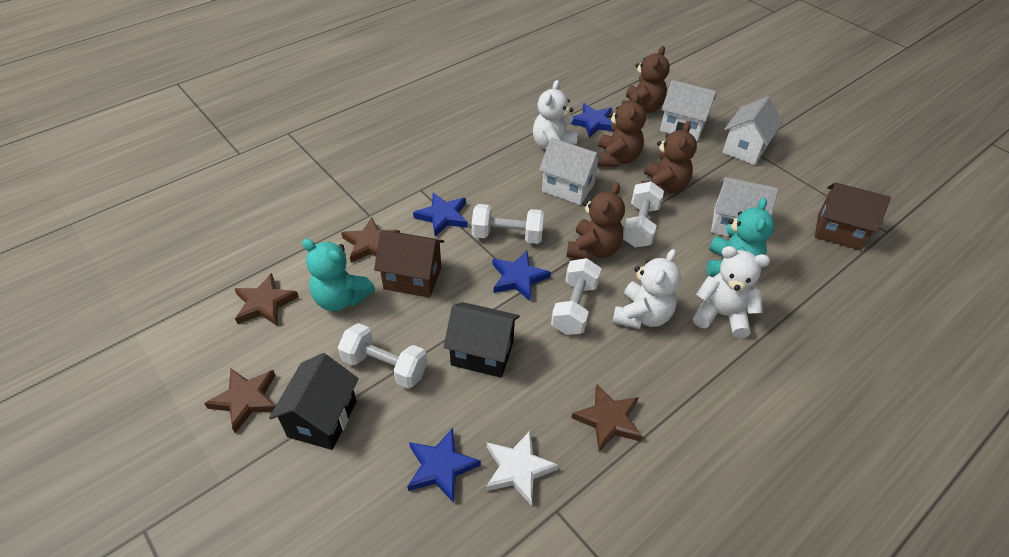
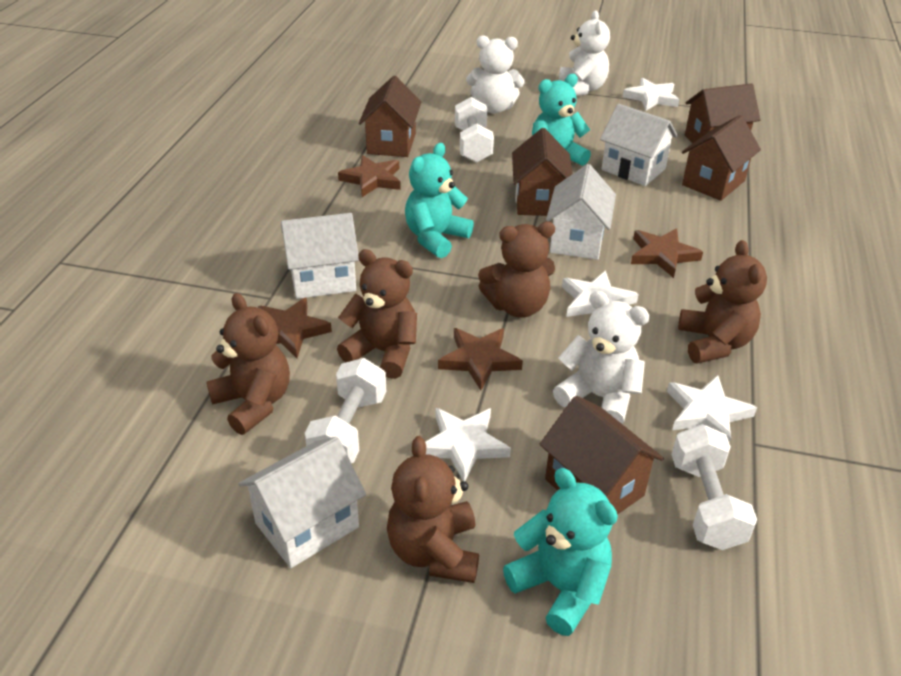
black house: 2 -> 0
blue star: 4 -> 0
brown house: 2 -> 5
brown teddy bear: 4 -> 5
turquoise teddy bear: 2 -> 3
white dumbbell: 4 -> 3
white star: 1 -> 4

